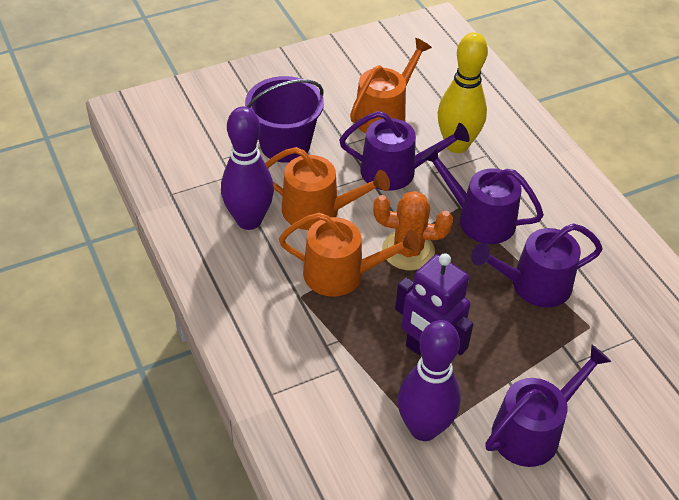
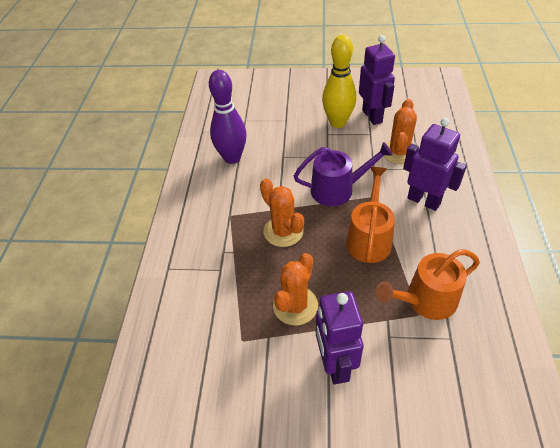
orange cactus: 1 -> 3
orange watering can: 3 -> 2
purple bowling pin: 2 -> 1
purple bucket: 1 -> 0
purple robot: 1 -> 3
purple watering can: 4 -> 1

